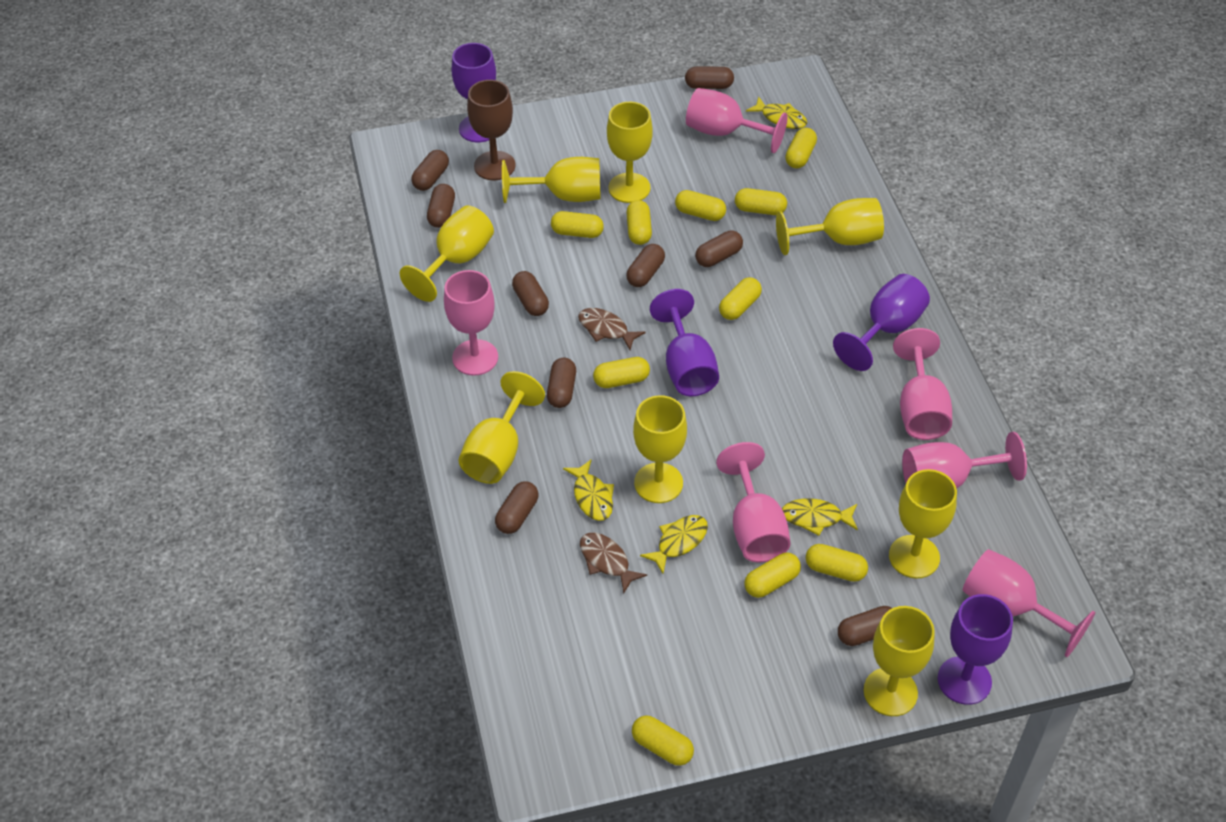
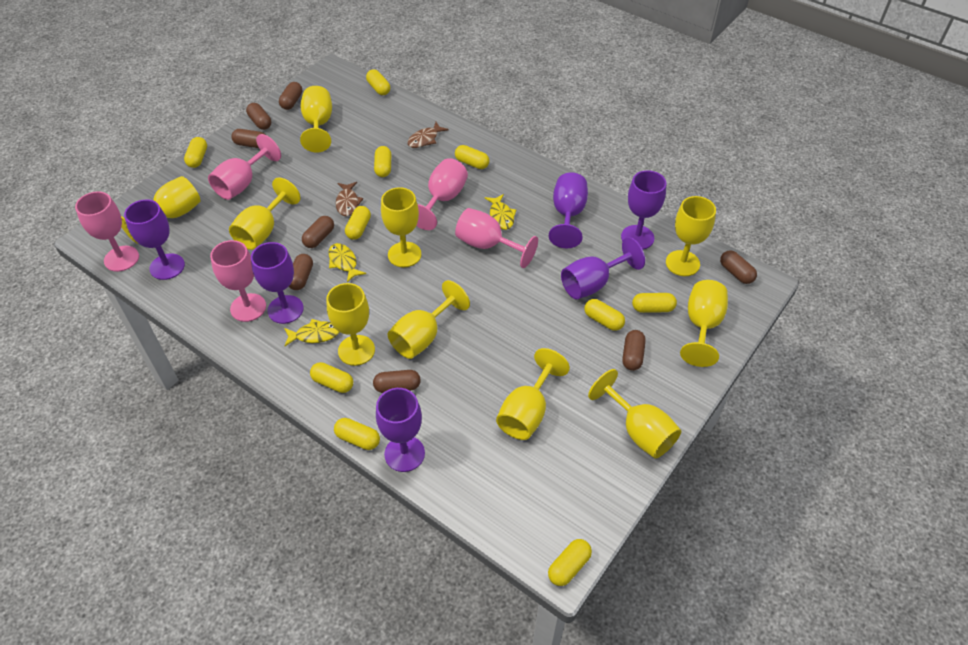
brown capsule: 9 -> 8
brown goblet: 1 -> 0
pink goblet: 6 -> 5
purple goblet: 4 -> 6
yellow fish: 4 -> 3
yellow goblet: 8 -> 10

